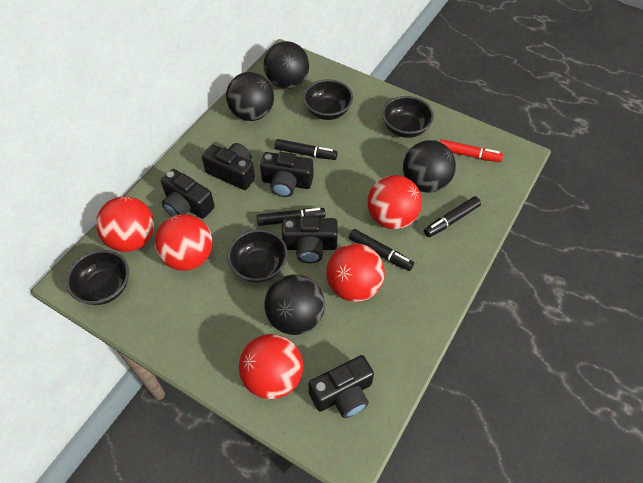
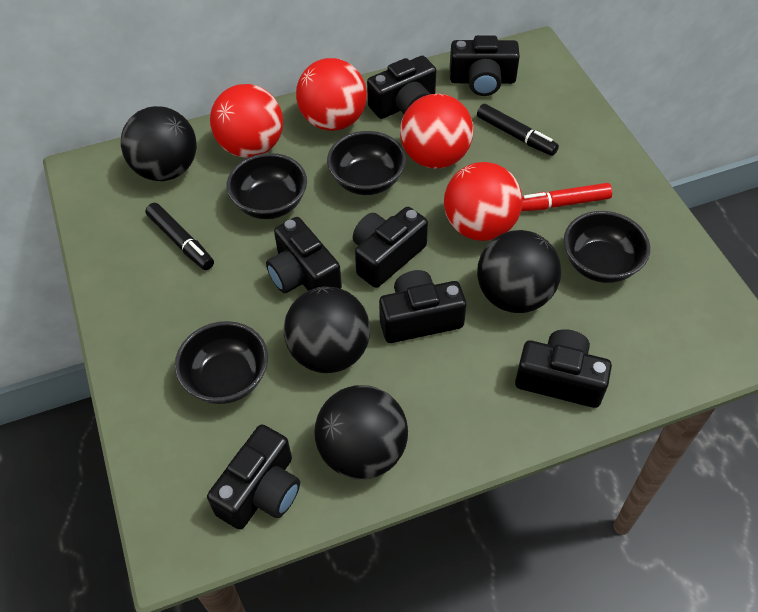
black camera: 5 -> 7
black marker: 4 -> 2
red ball: 5 -> 4

